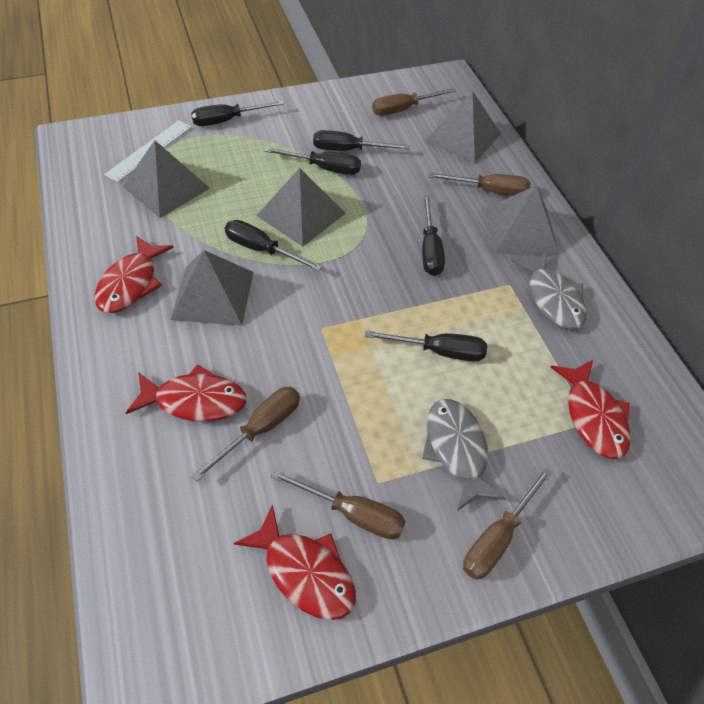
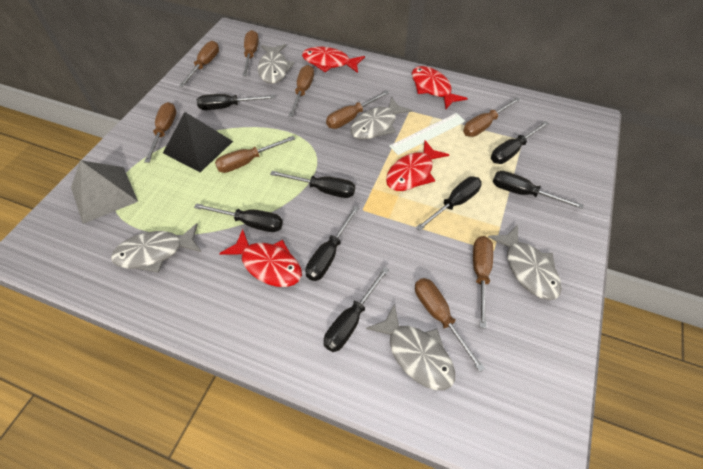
black pyramid: 0 -> 1
black screwdriver: 6 -> 8
brown screwdriver: 5 -> 9
grey fish: 2 -> 5
grey pyramid: 5 -> 1

